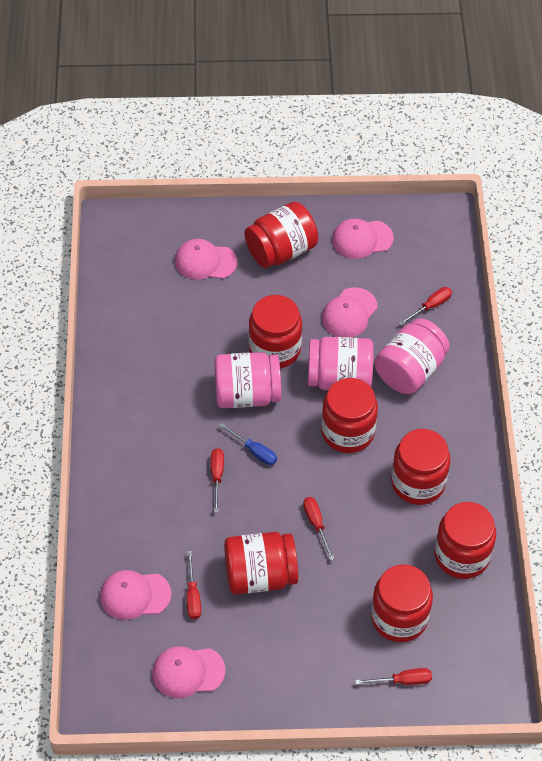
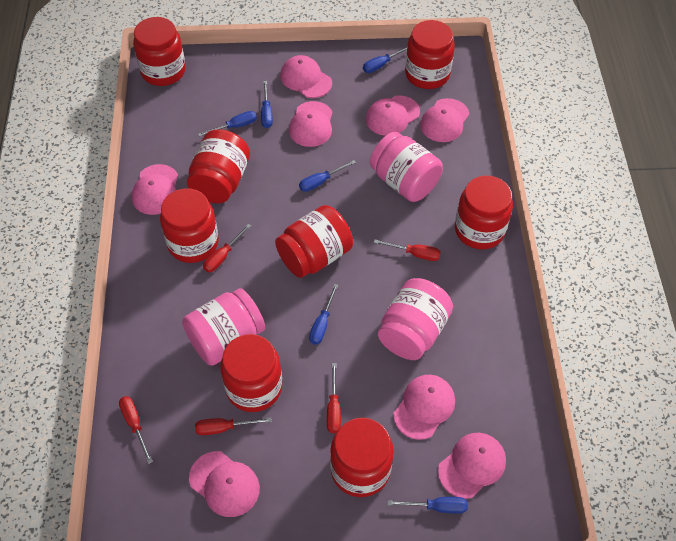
blue screwdriver: 1 -> 6
pink cap: 5 -> 8
red jar: 7 -> 8

